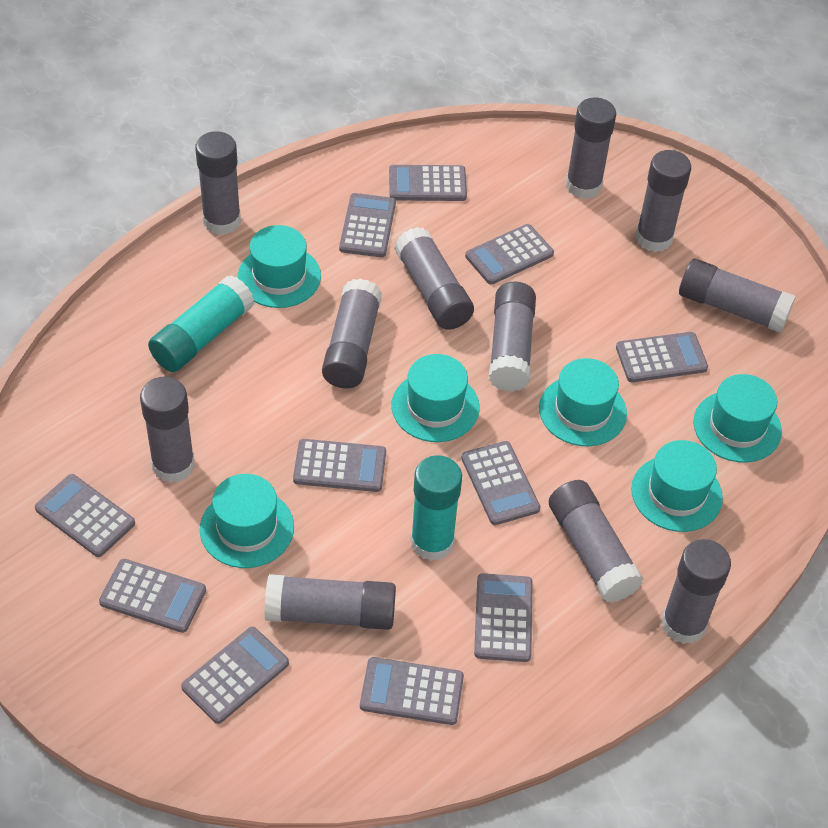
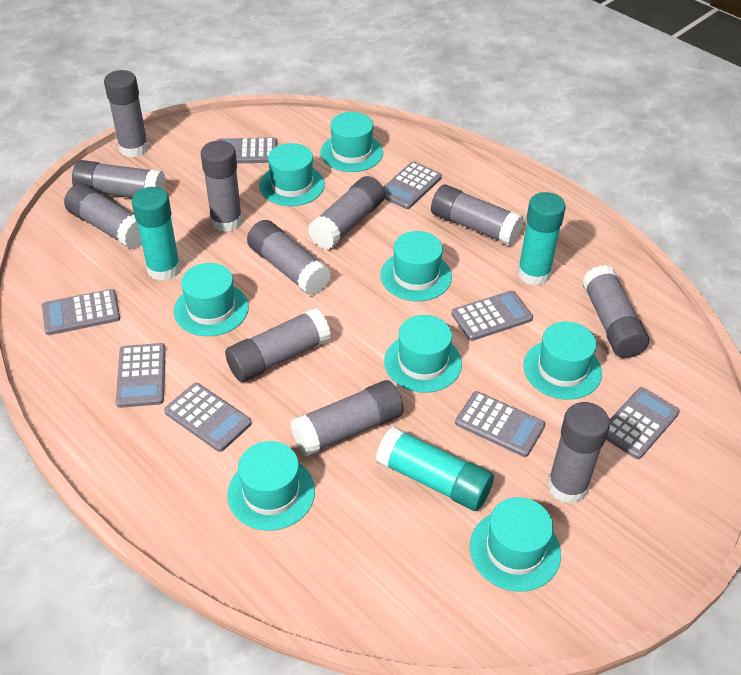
grey calculator: 11 -> 8
turquoise glue stick: 2 -> 3
turquoise hat: 6 -> 8

